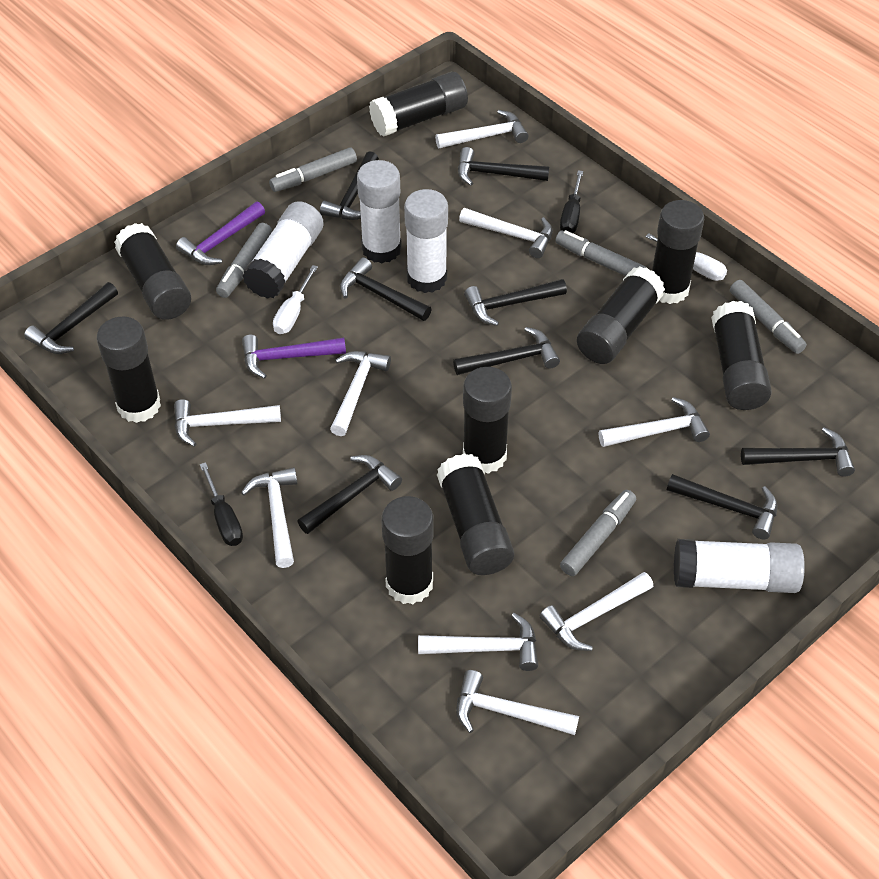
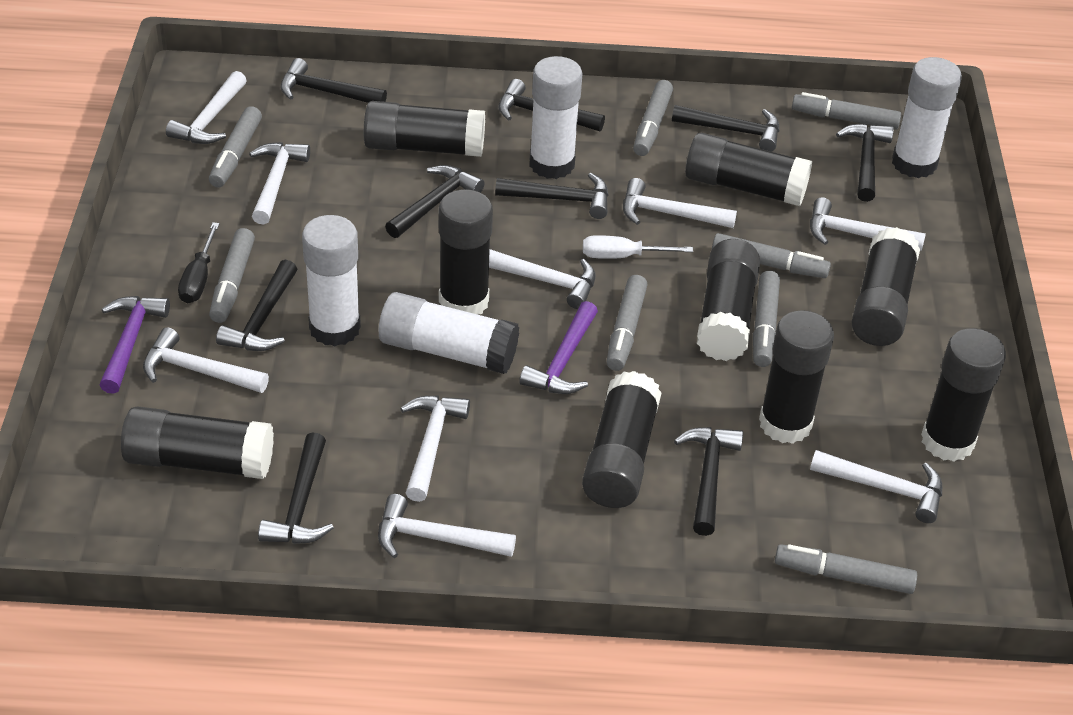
black screwdriver: 2 -> 1
grey marker: 5 -> 8
white screwdriver: 2 -> 1

